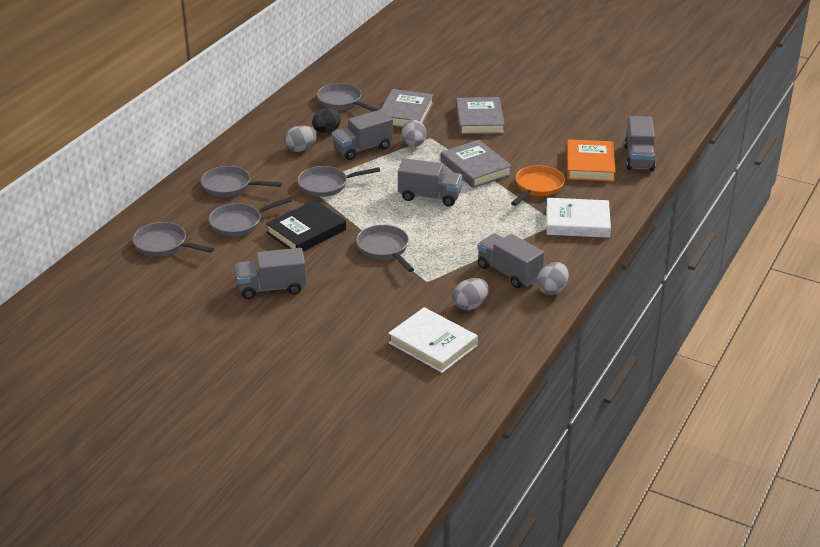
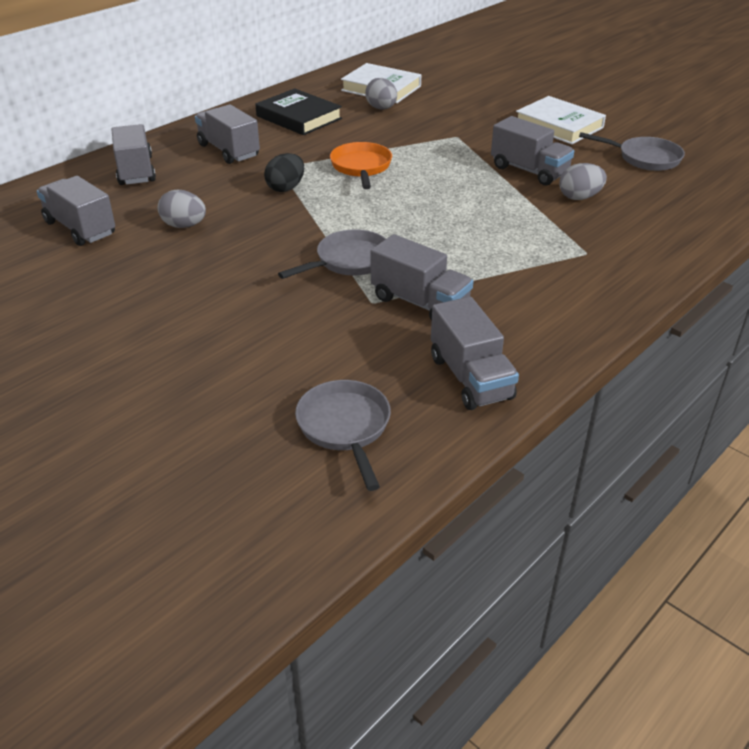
grey book: 3 -> 0
grey egg: 4 -> 3
grey pan: 6 -> 3
grey truck: 5 -> 6
orange book: 1 -> 0

